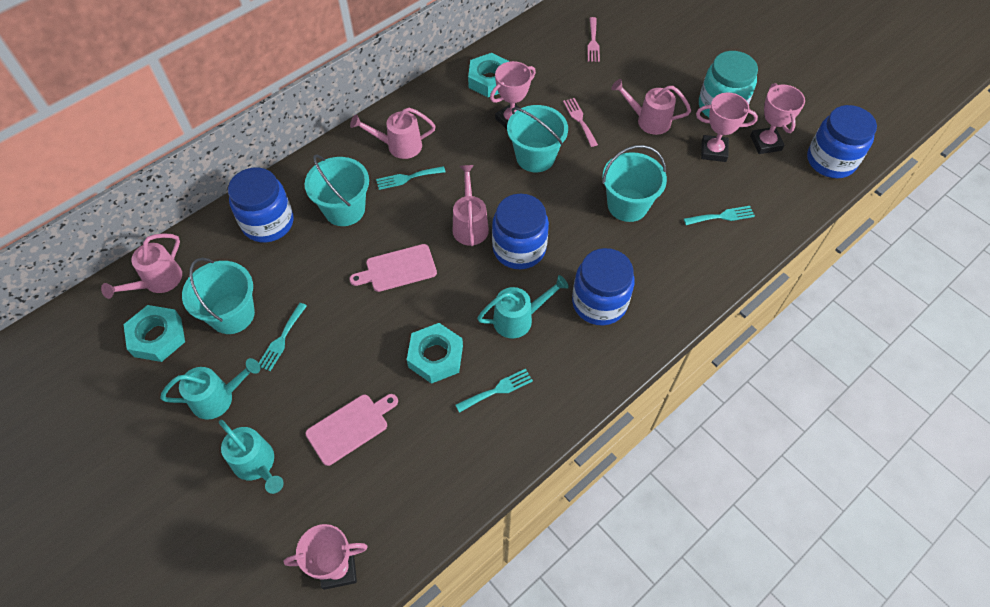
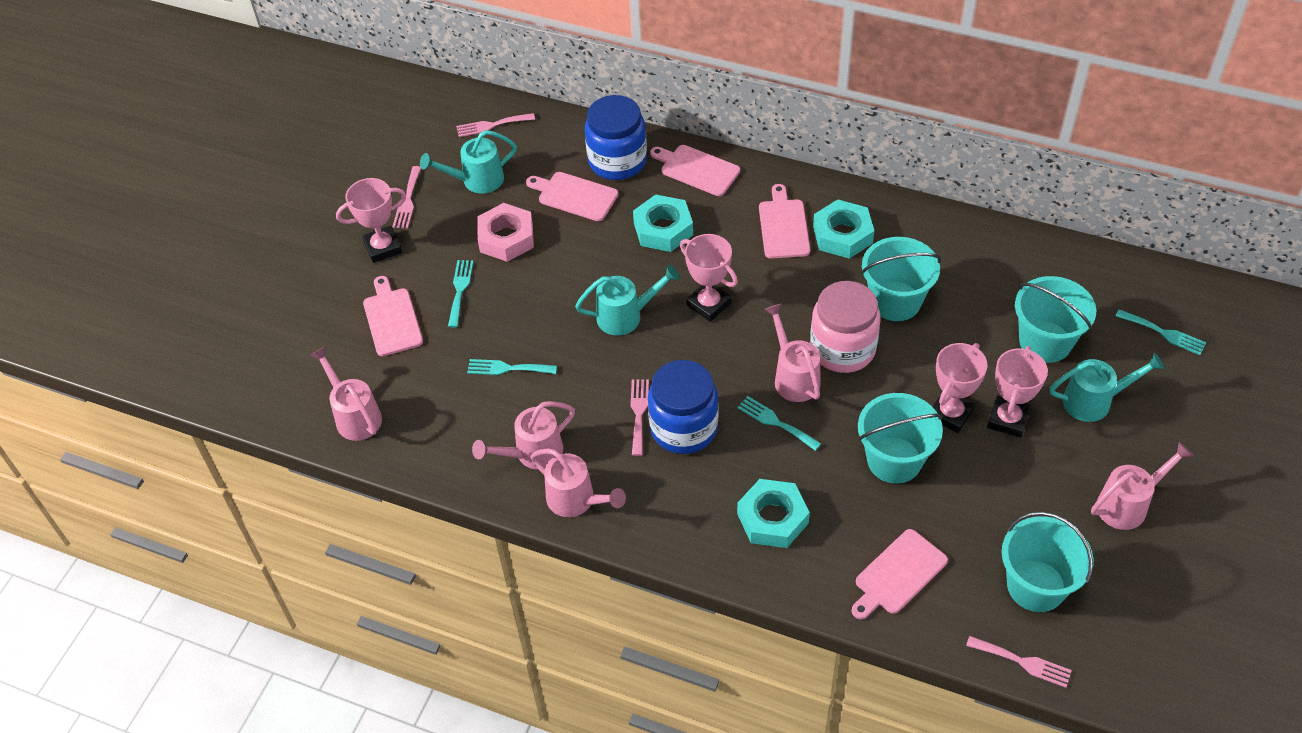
blue jar: 4 -> 2
pink cutting board: 2 -> 5
pink fork: 2 -> 4
pink jar: 0 -> 1
pink nut: 0 -> 1
pink watering can: 4 -> 5
turquoise jar: 1 -> 0

